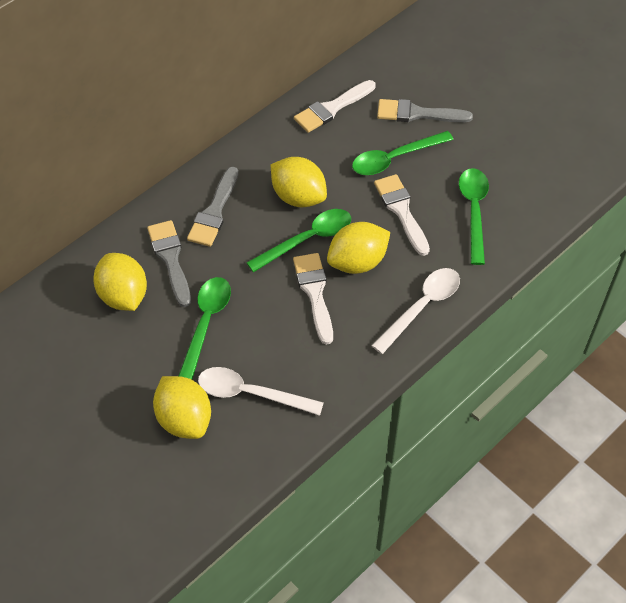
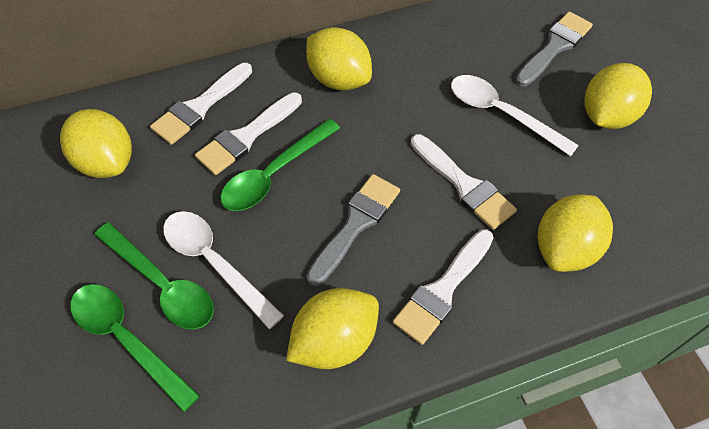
green spoon: 4 -> 3
grey brush: 3 -> 2
white brush: 3 -> 4
yellow lemon: 4 -> 5

